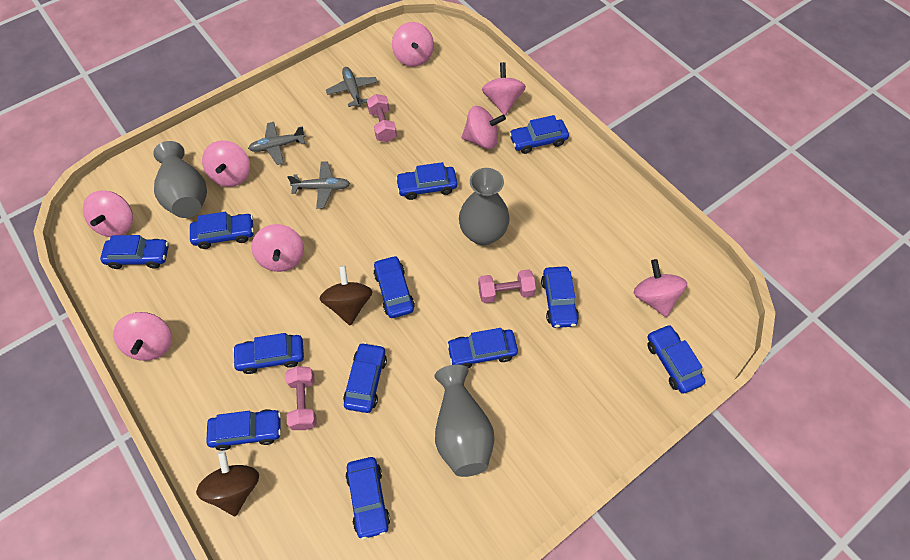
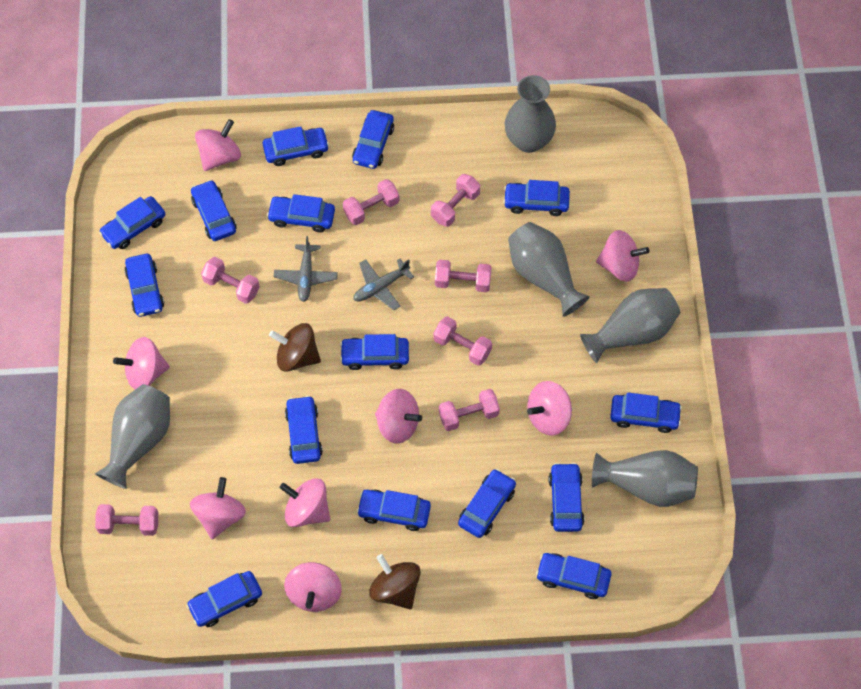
blue car: 12 -> 15
grey plane: 3 -> 2
grey vase: 3 -> 5
pink dumbbell: 3 -> 7

